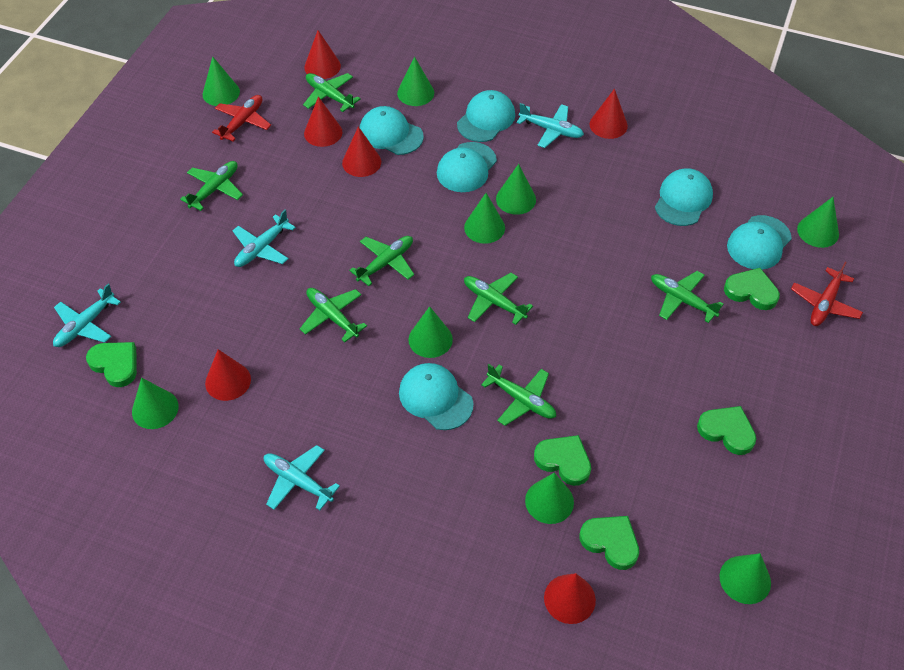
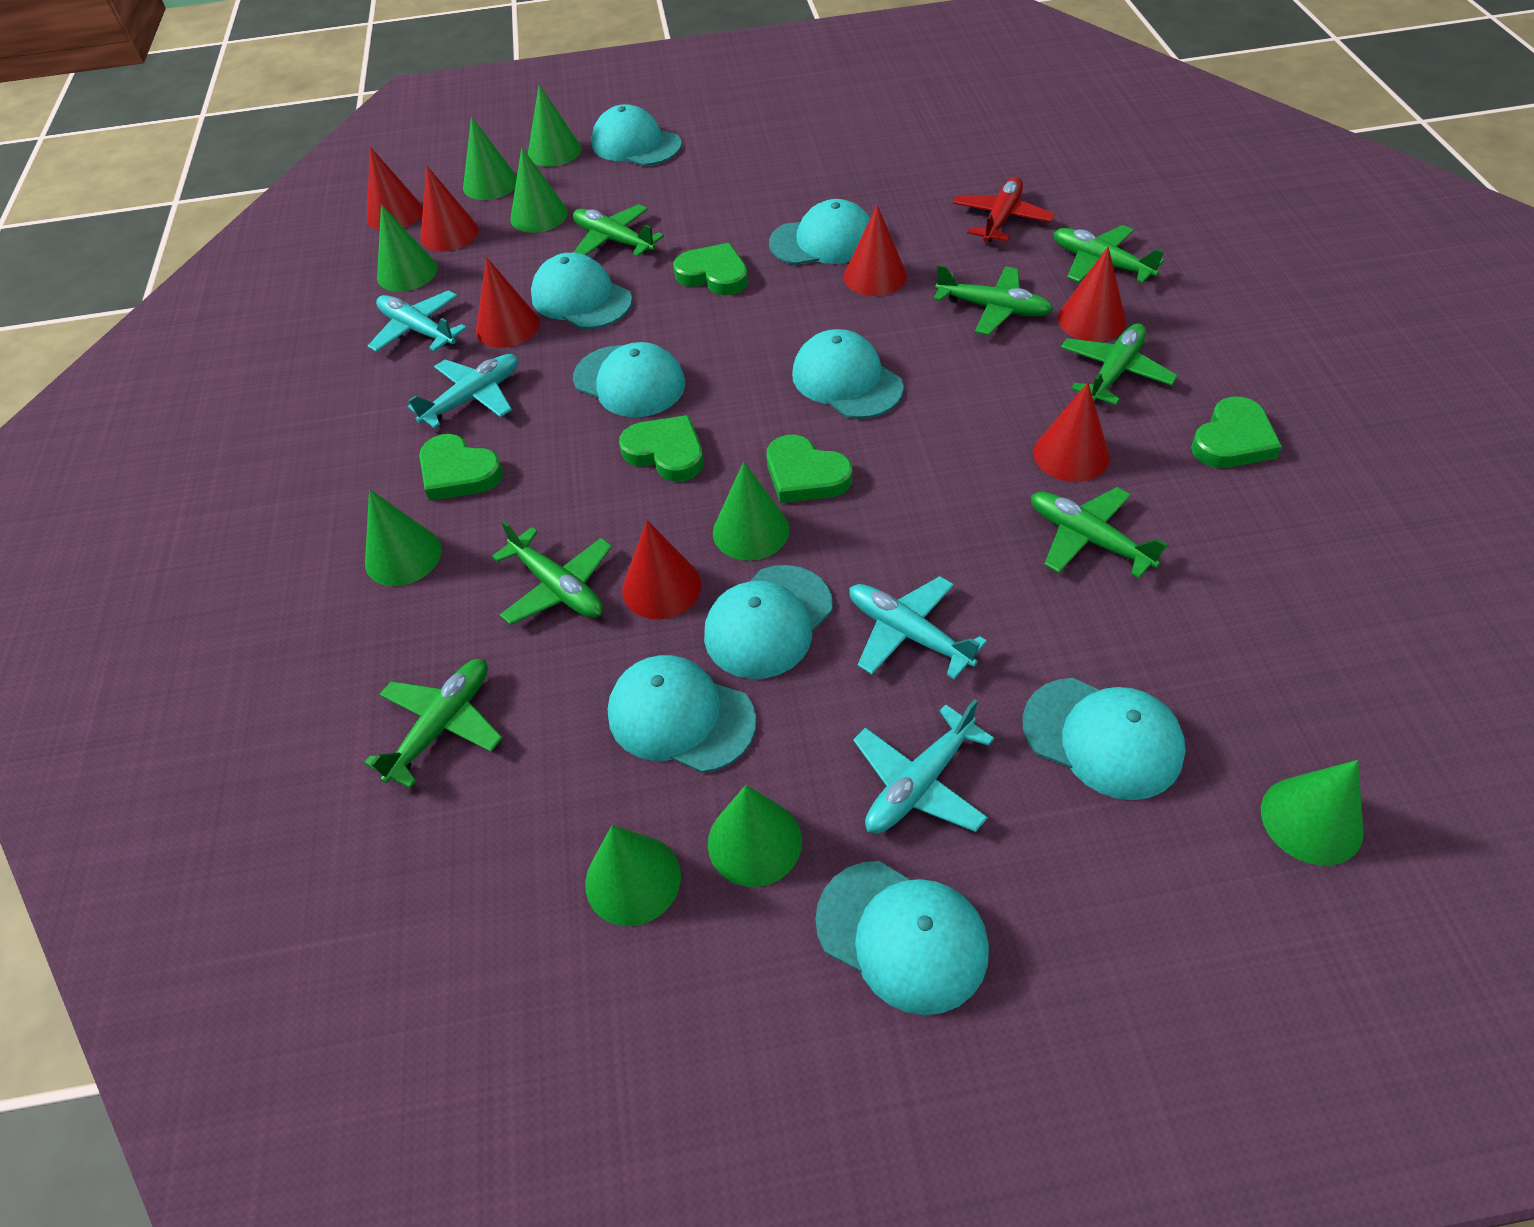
red cone: 6 -> 7
red plane: 2 -> 1
turquoise cap: 6 -> 9

